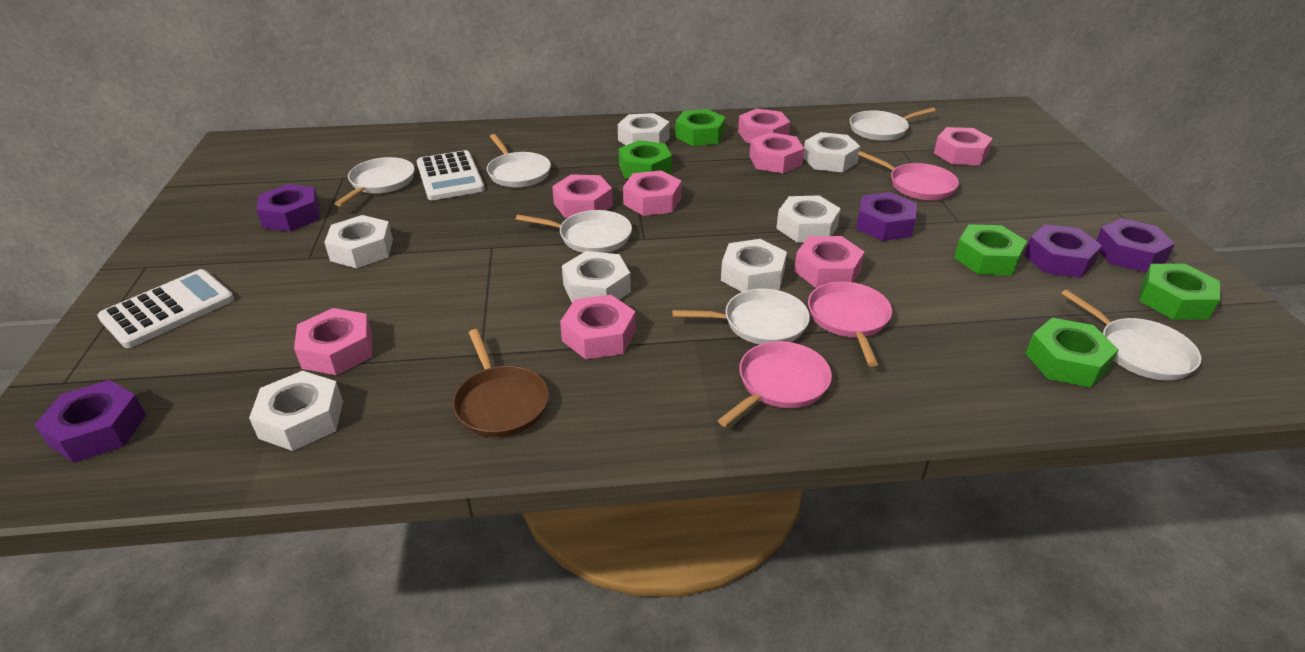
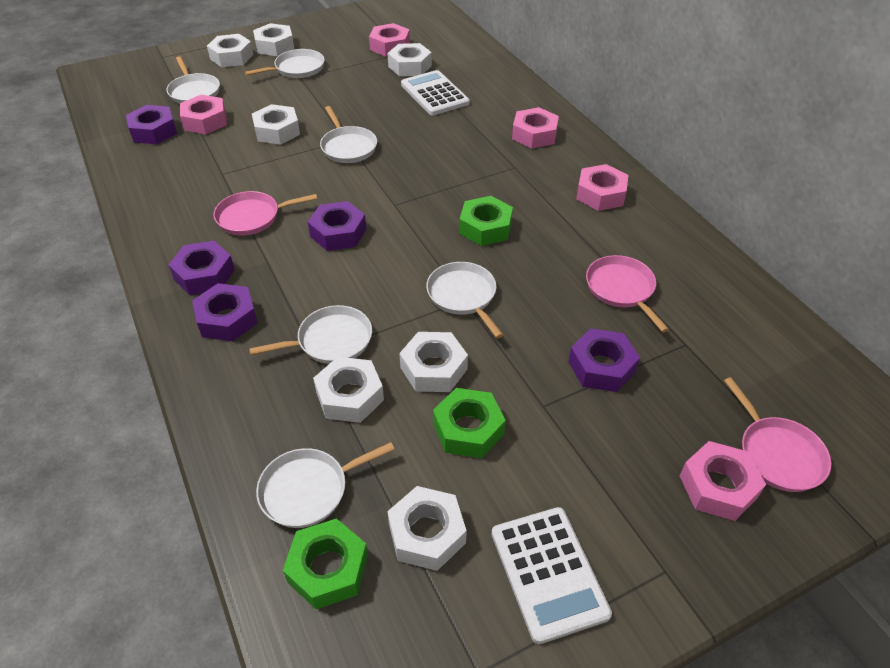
brown pan: 1 -> 0
green nut: 5 -> 3
pink nut: 8 -> 5

